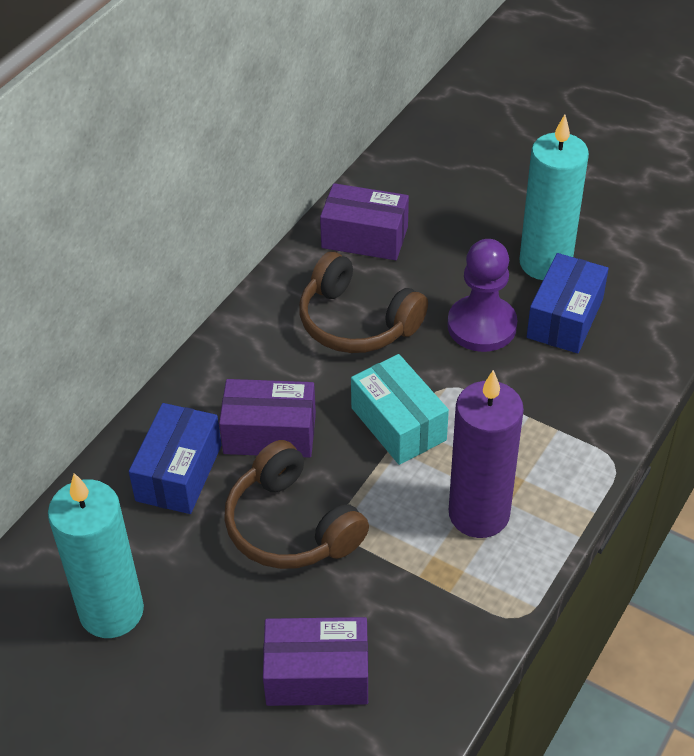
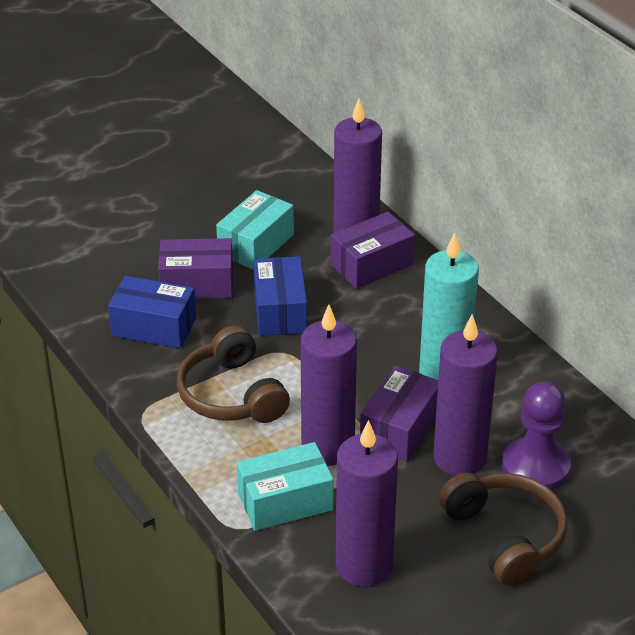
purple candle: 1 -> 4
turquoise box: 1 -> 2
turquoise candle: 2 -> 1

